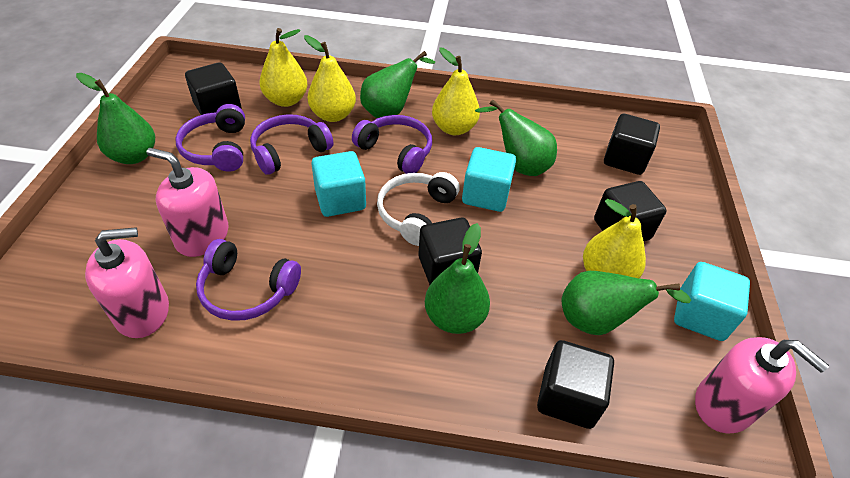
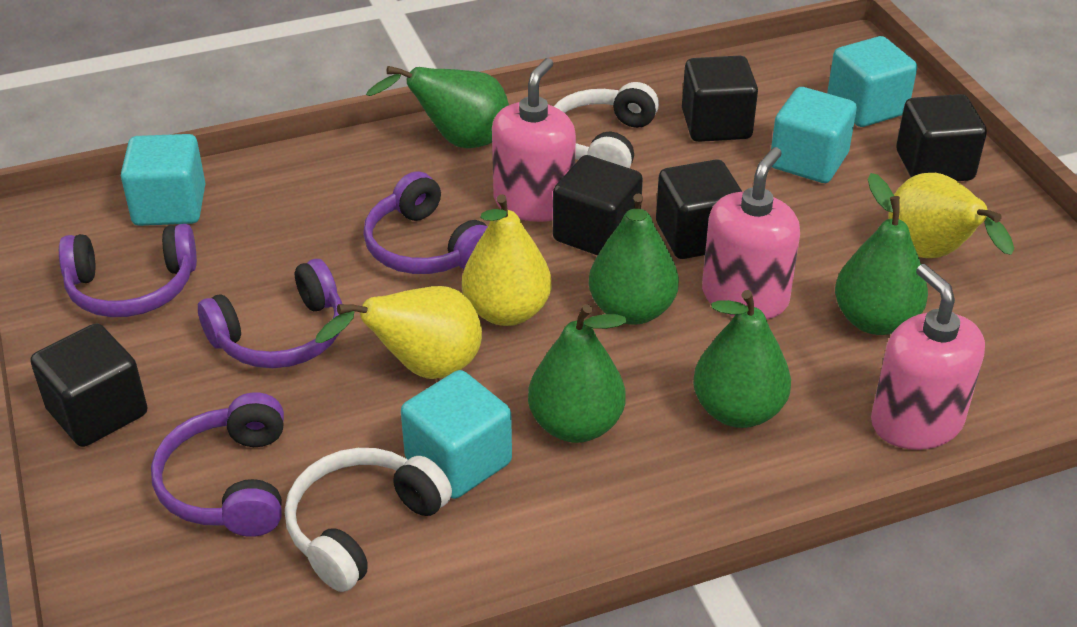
turquoise cube: 3 -> 4
white headphones: 1 -> 2
yellow pear: 4 -> 3

